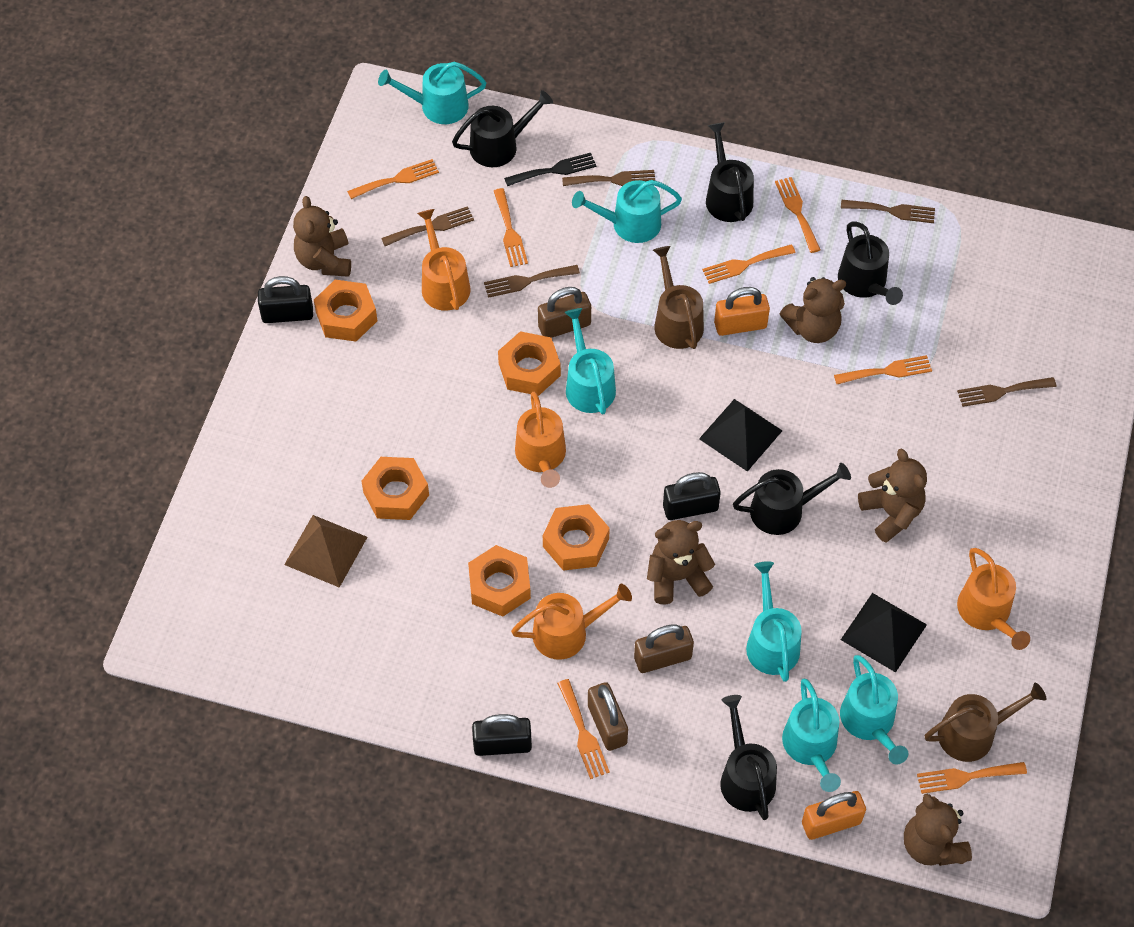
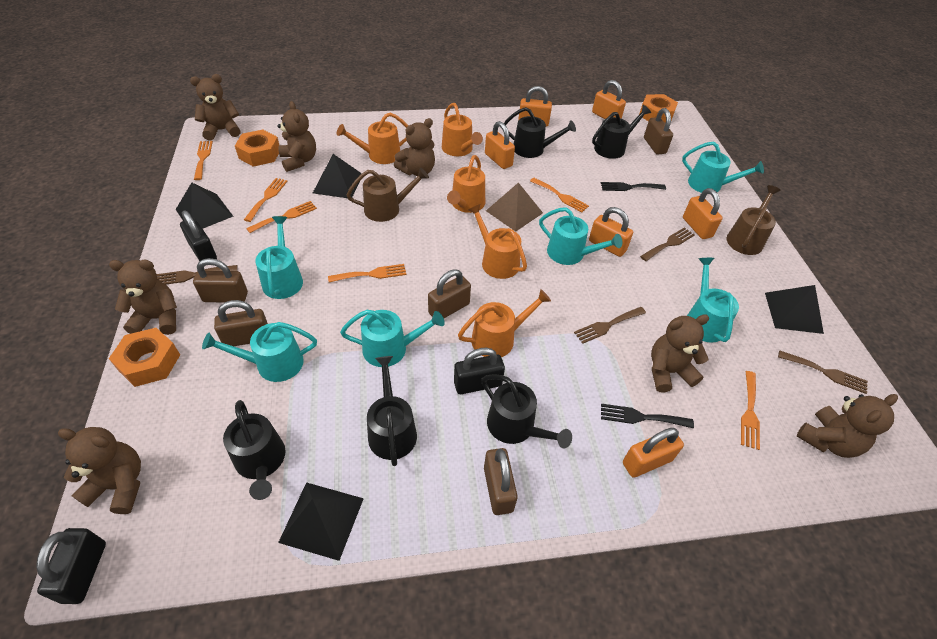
black fork: 1 -> 2
black pyramid: 2 -> 4
brown fork: 5 -> 4
brown padlock: 3 -> 5
brown teddy bear: 5 -> 7
orange fork: 7 -> 6
orange nut: 5 -> 3
orange padlock: 2 -> 6
orange watering can: 4 -> 5

